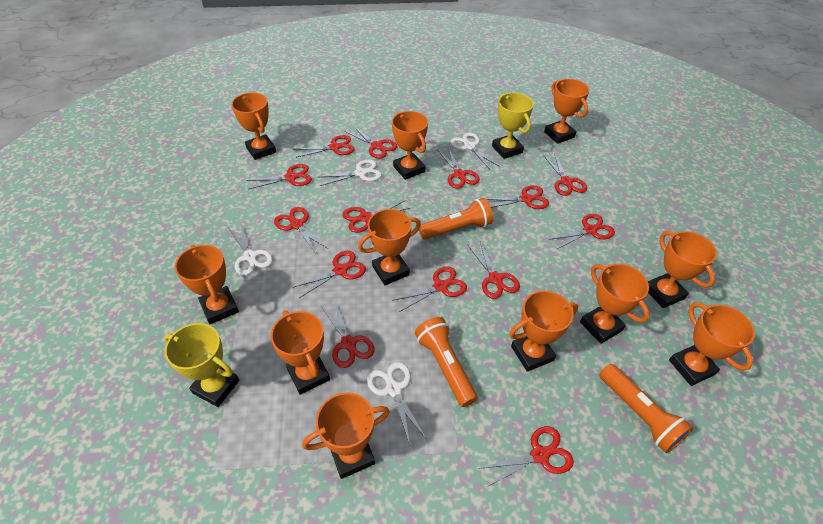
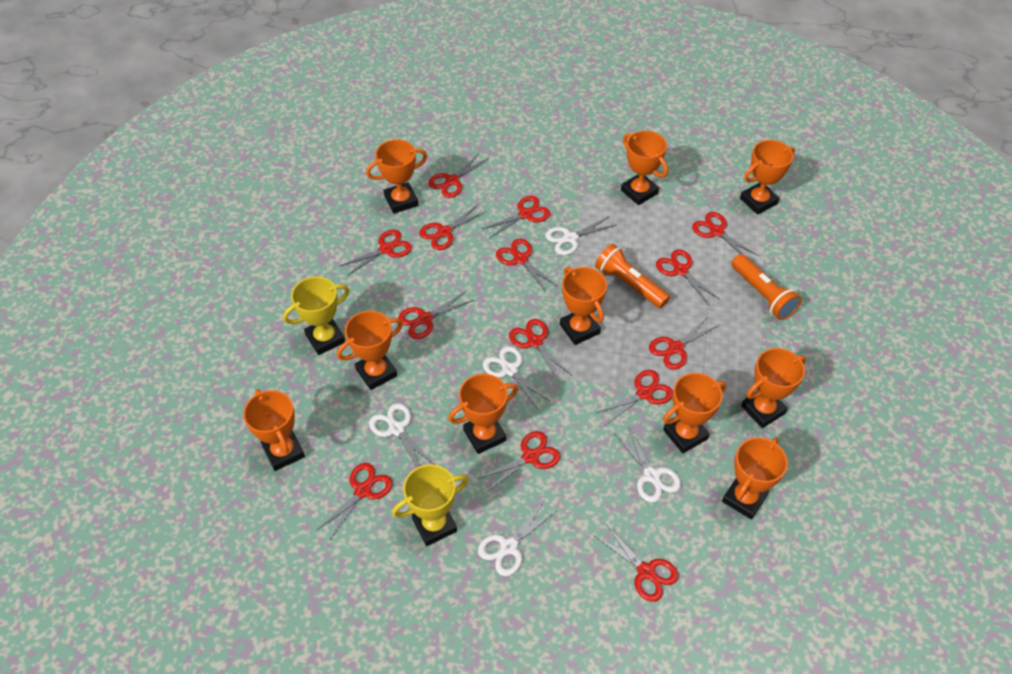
orange flashlight: 3 -> 2
orange trophy: 11 -> 10
white scissors: 4 -> 5

